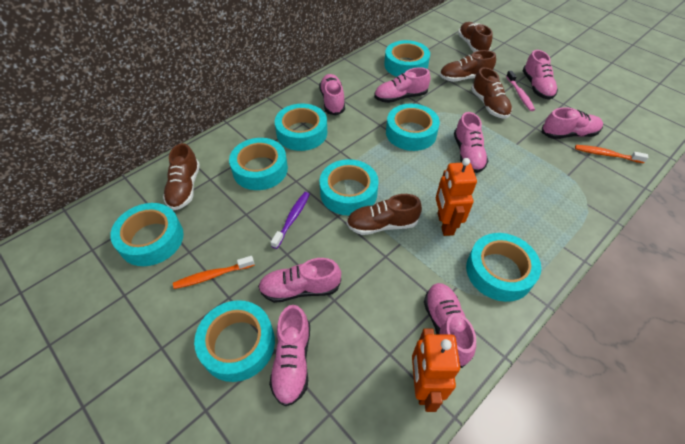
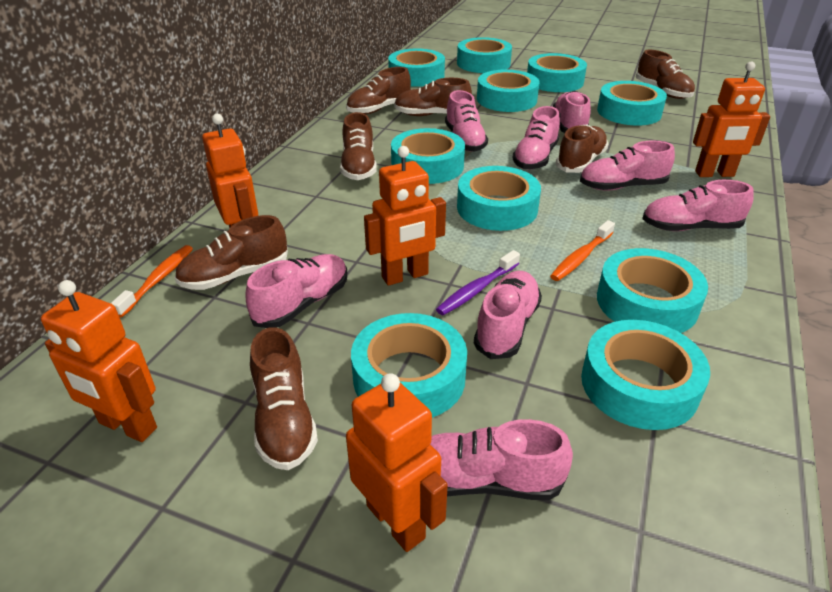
brown shoe: 5 -> 7
orange robot: 2 -> 5
pink toothbrush: 1 -> 0
turquoise tape: 8 -> 10

